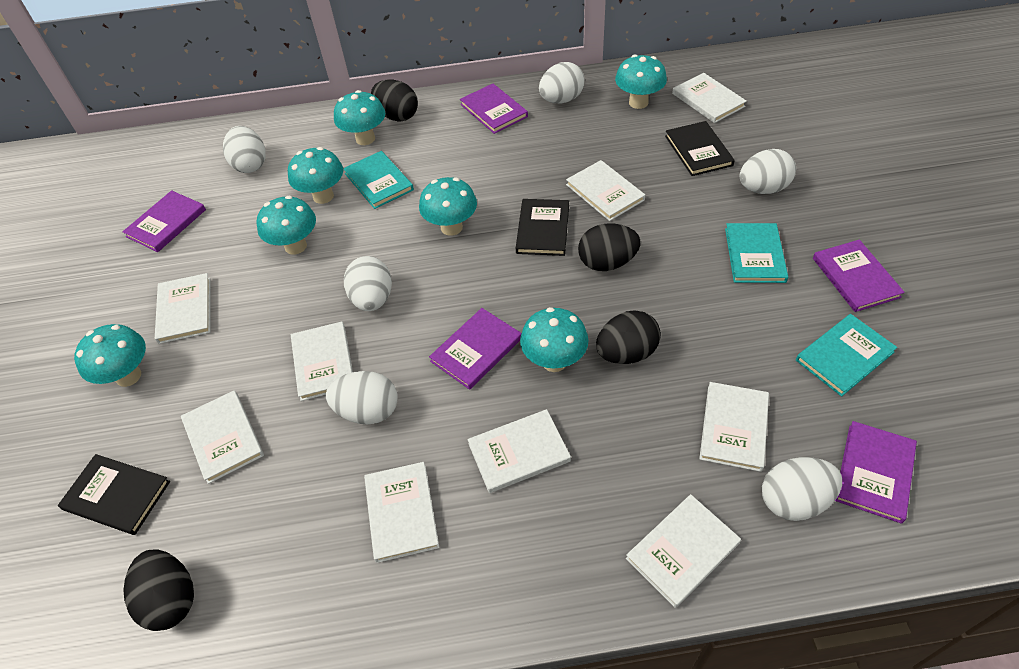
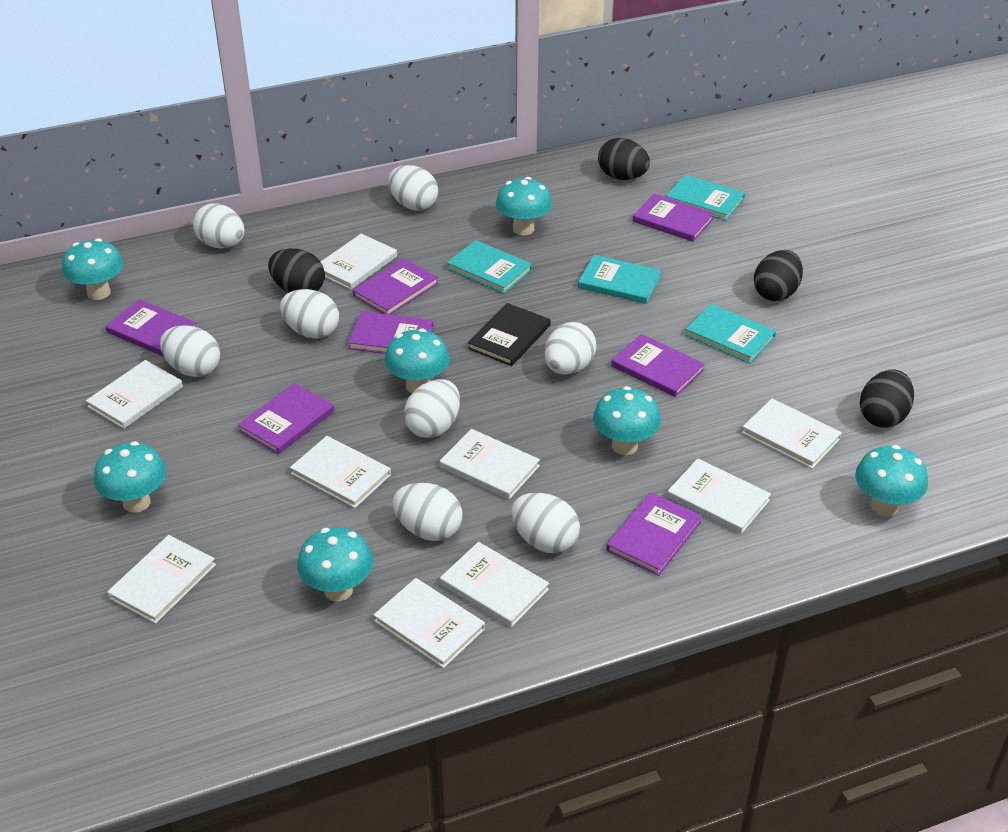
black book: 3 -> 1
purple book: 5 -> 7
turquoise book: 3 -> 4
white egg: 6 -> 8

